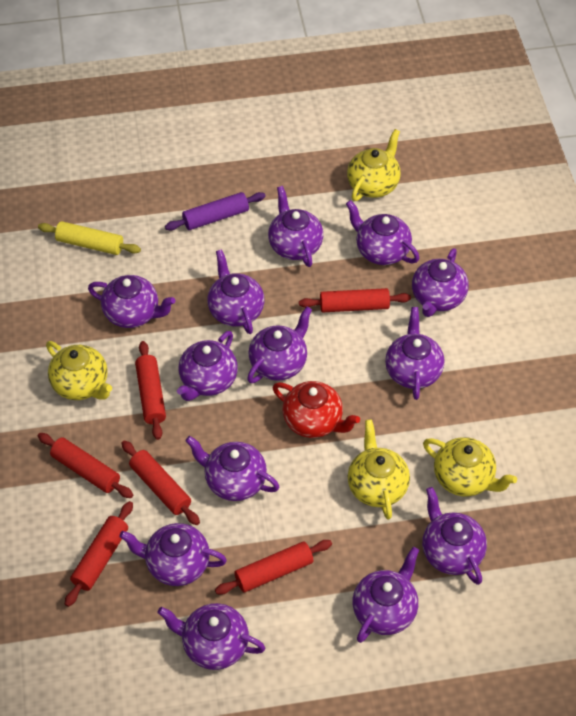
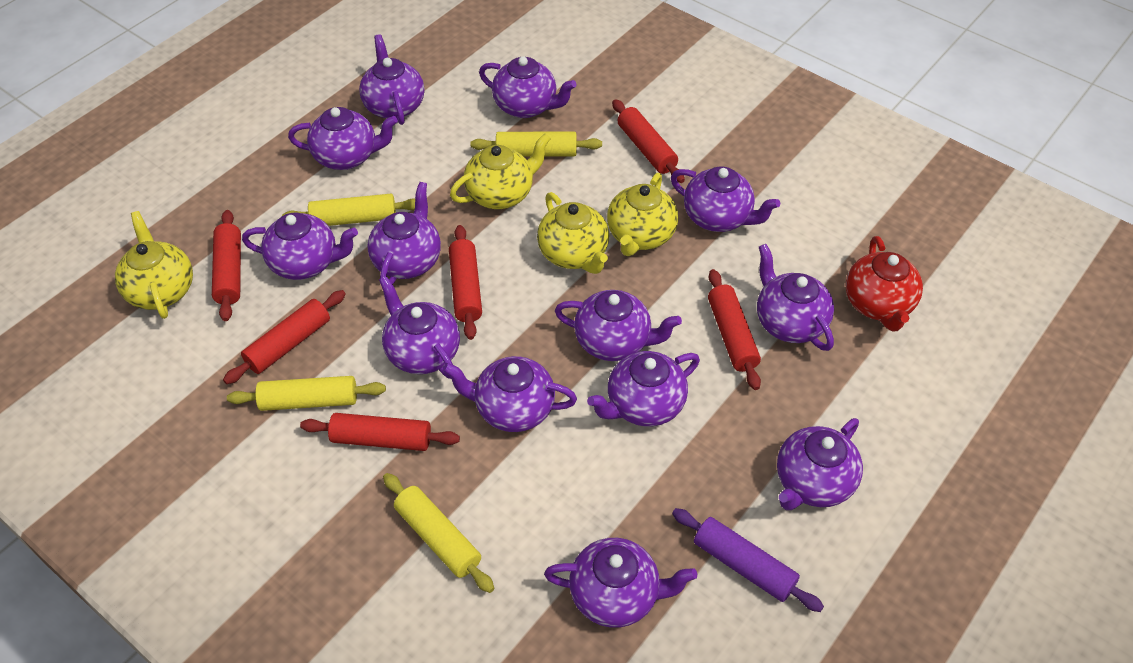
yellow rolling pin: 1 -> 4

